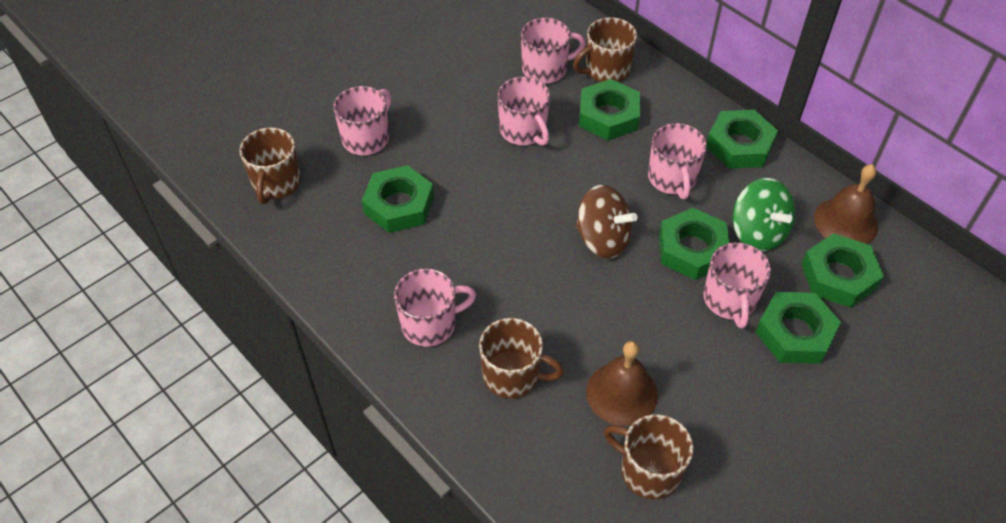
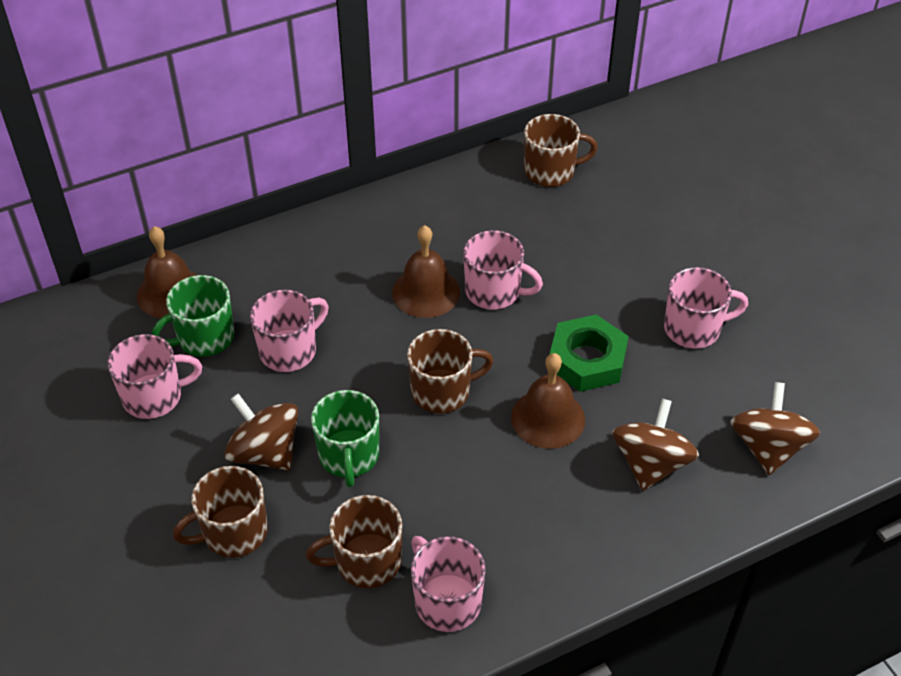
brown bell: 2 -> 3
brown spinning top: 1 -> 3
green mug: 0 -> 2
green nut: 6 -> 1
green spinning top: 1 -> 0
pink mug: 6 -> 5

